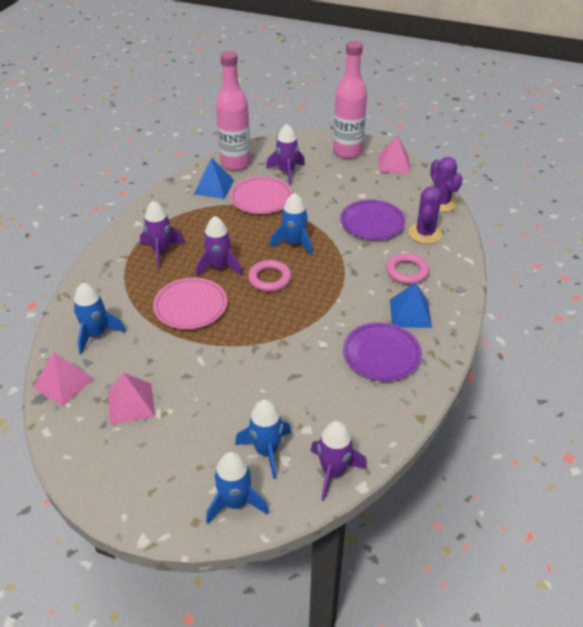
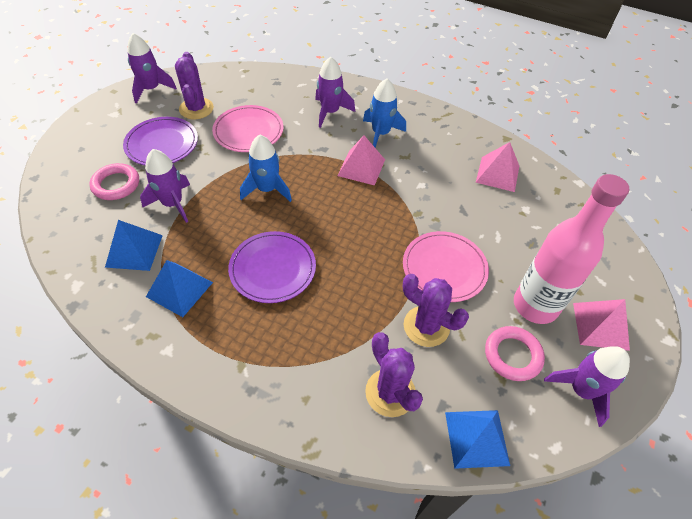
blue pyramid: 2 -> 3
blue rocket: 4 -> 2
pink bottle: 2 -> 1
purple cactus: 2 -> 3

